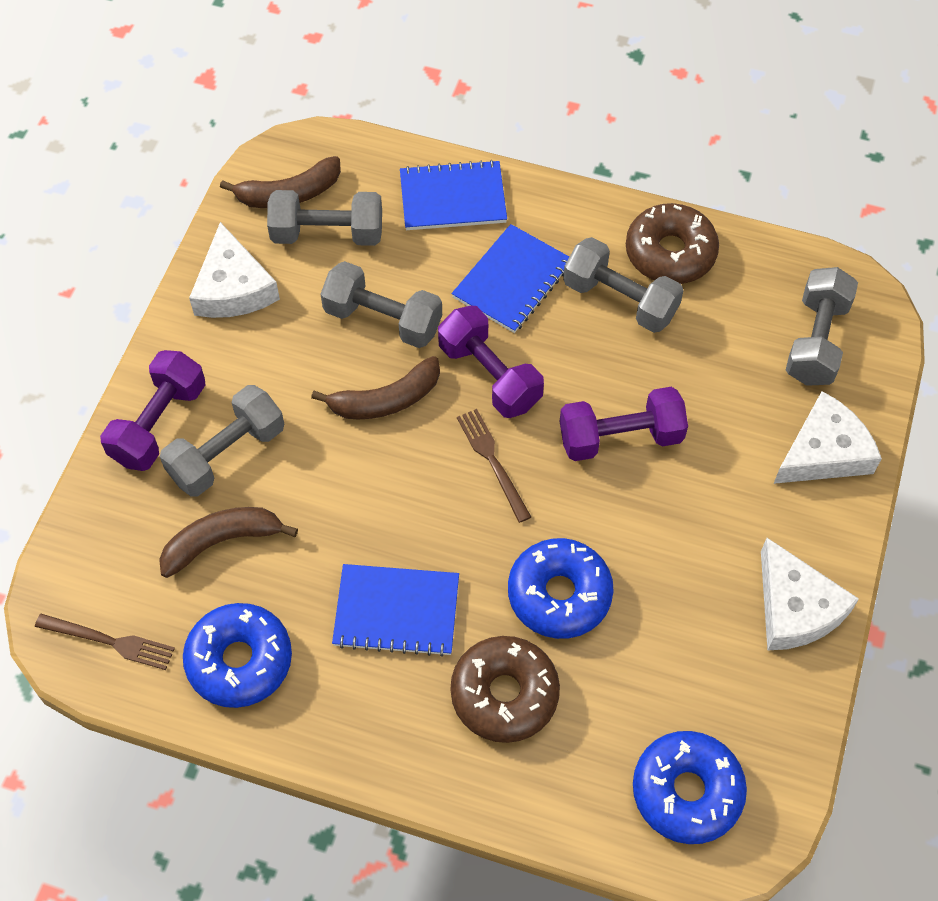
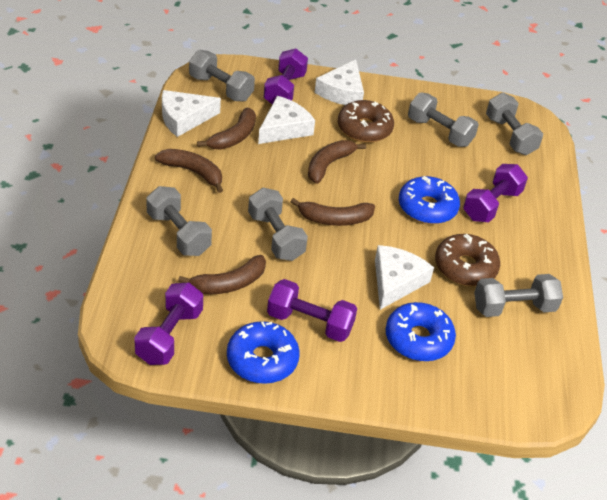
blue notebook: 3 -> 0
brown banana: 3 -> 5
brown fork: 2 -> 0
grey dumbbell: 5 -> 6
purple dumbbell: 3 -> 4
white cheese: 3 -> 4

